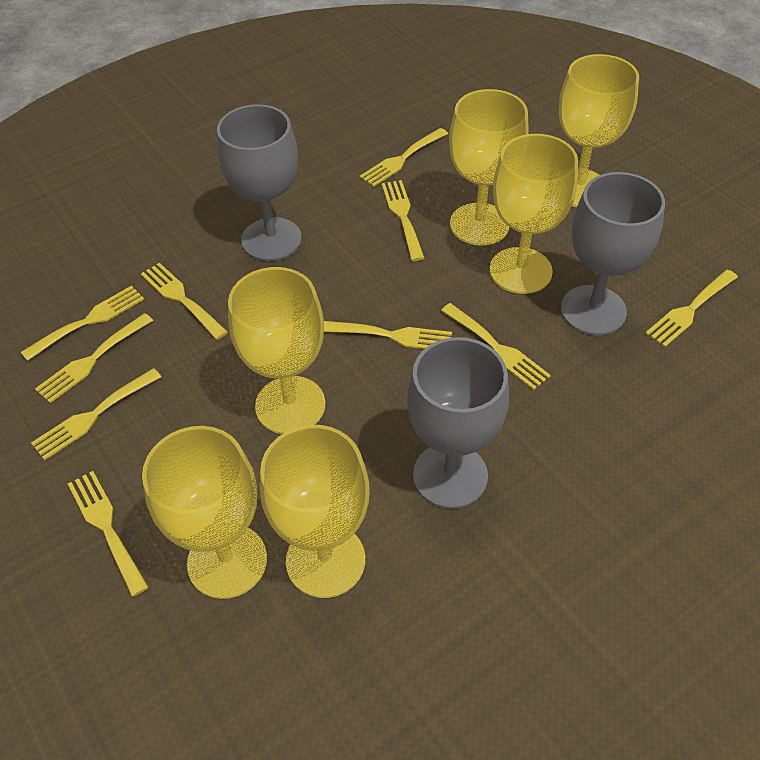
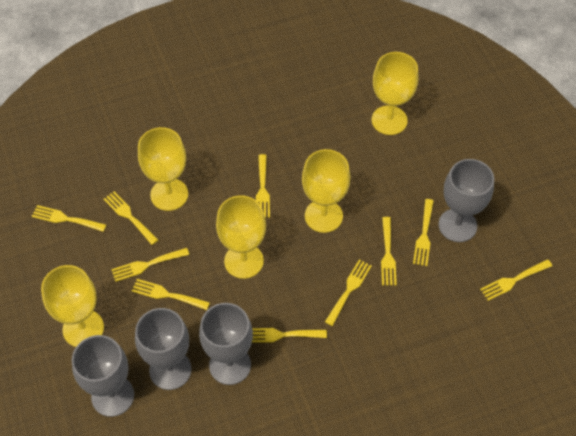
grey goblet: 3 -> 4
yellow goblet: 6 -> 5

